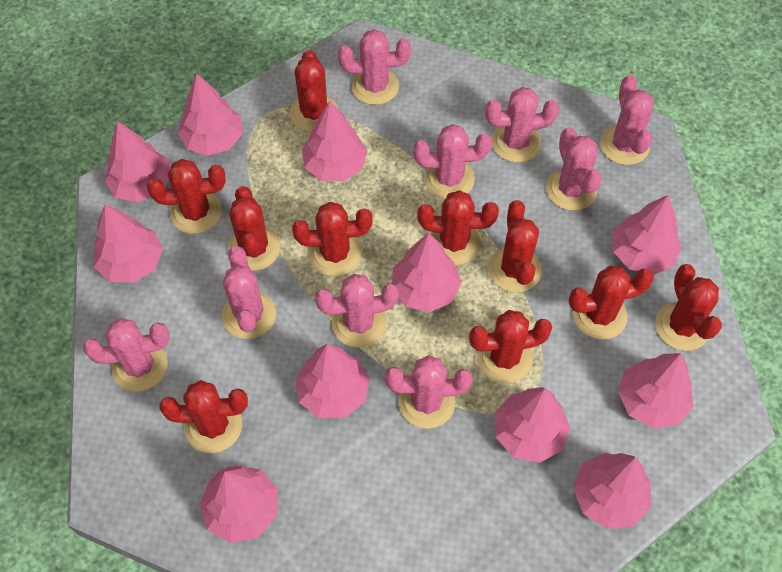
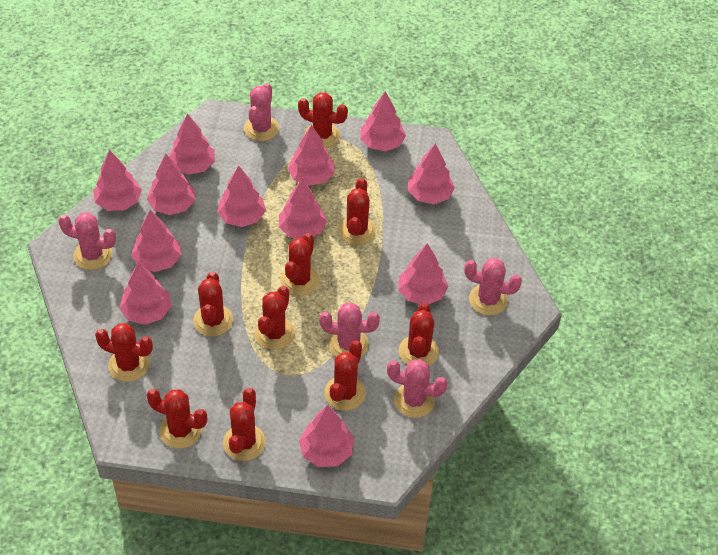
pink cactus: 9 -> 5
pink tree: 11 -> 12

